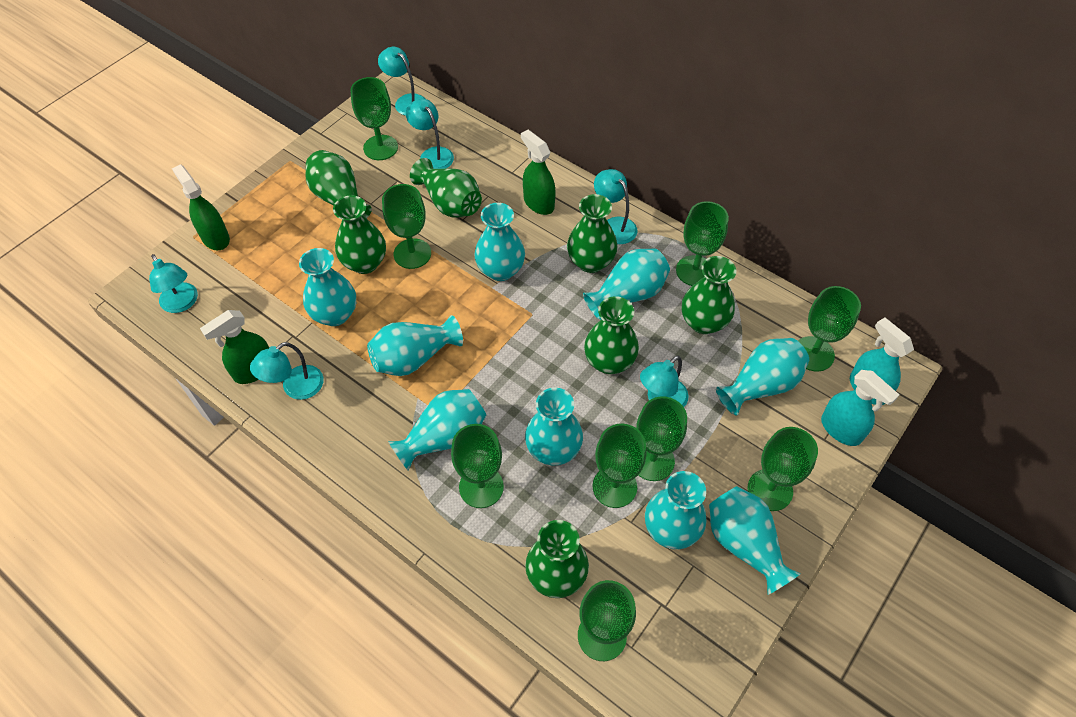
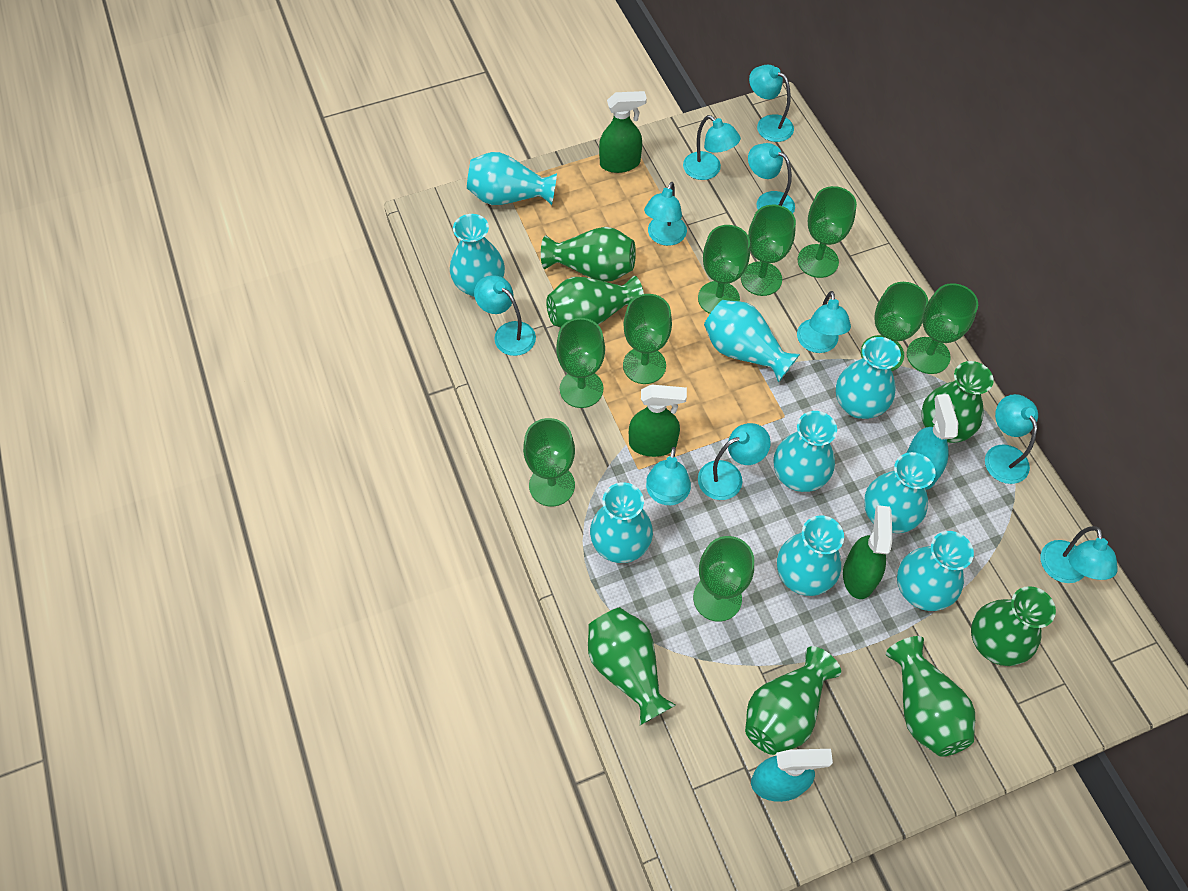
turquoise lamp: 6 -> 10

